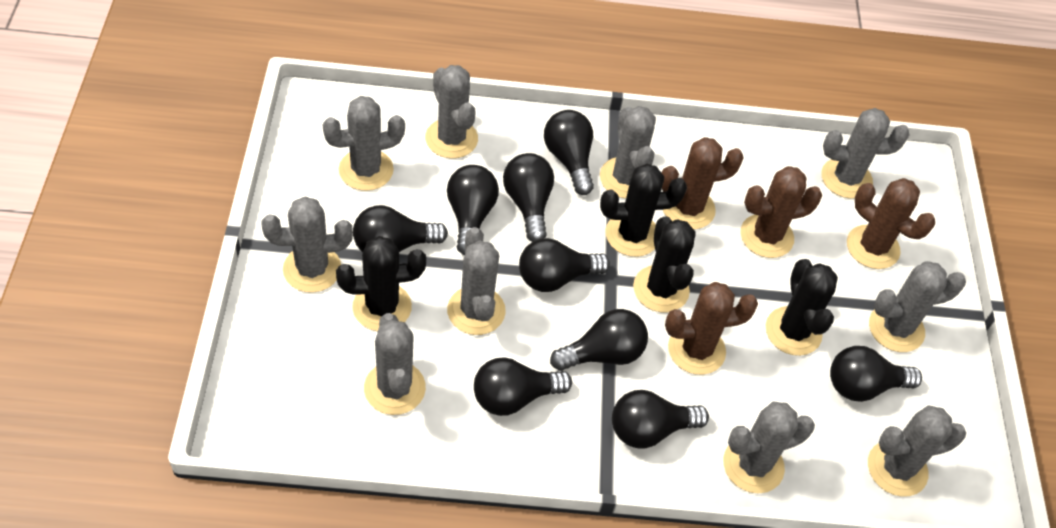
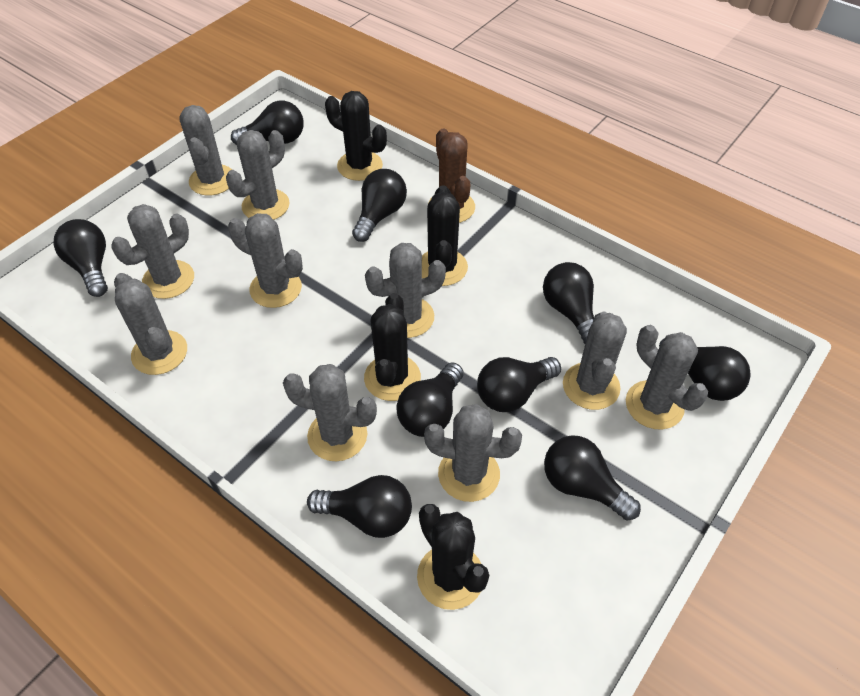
brown cactus: 4 -> 1

